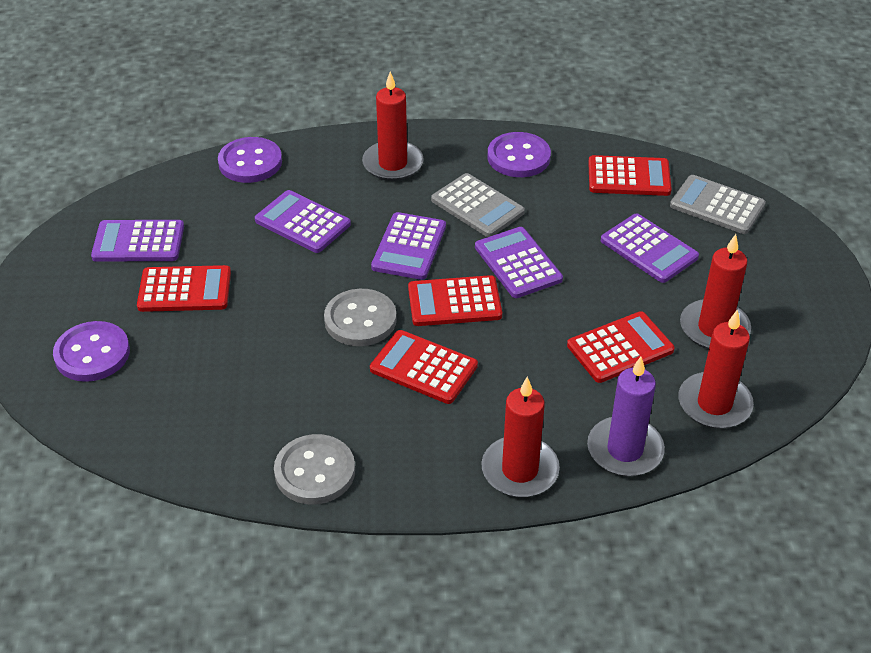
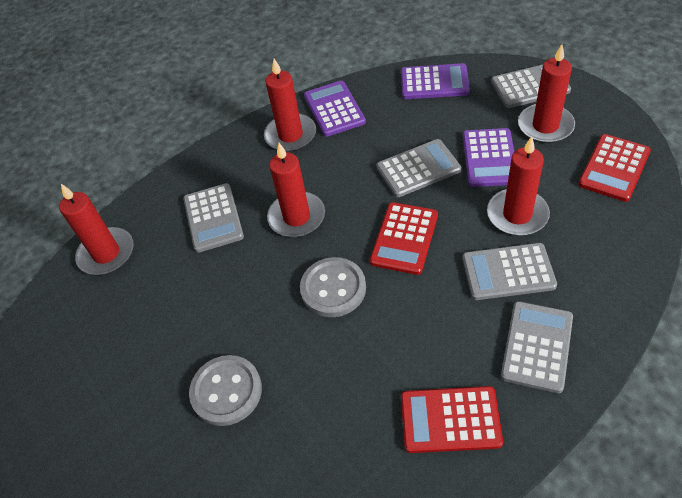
grey calculator: 2 -> 5
purple button: 3 -> 0
purple calculator: 5 -> 3
purple candle: 1 -> 0
red calculator: 5 -> 3
red candle: 4 -> 5

